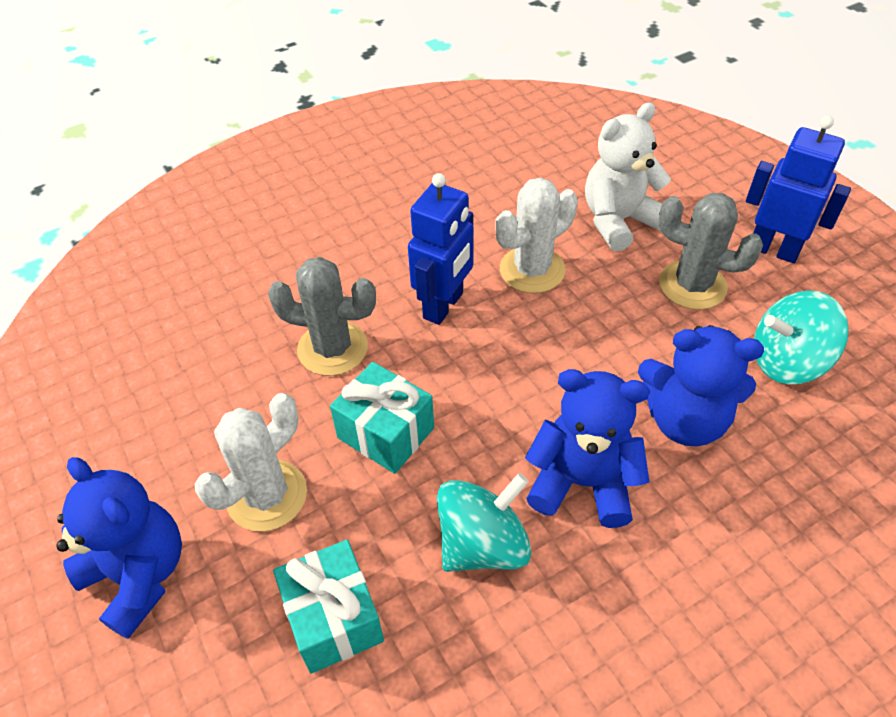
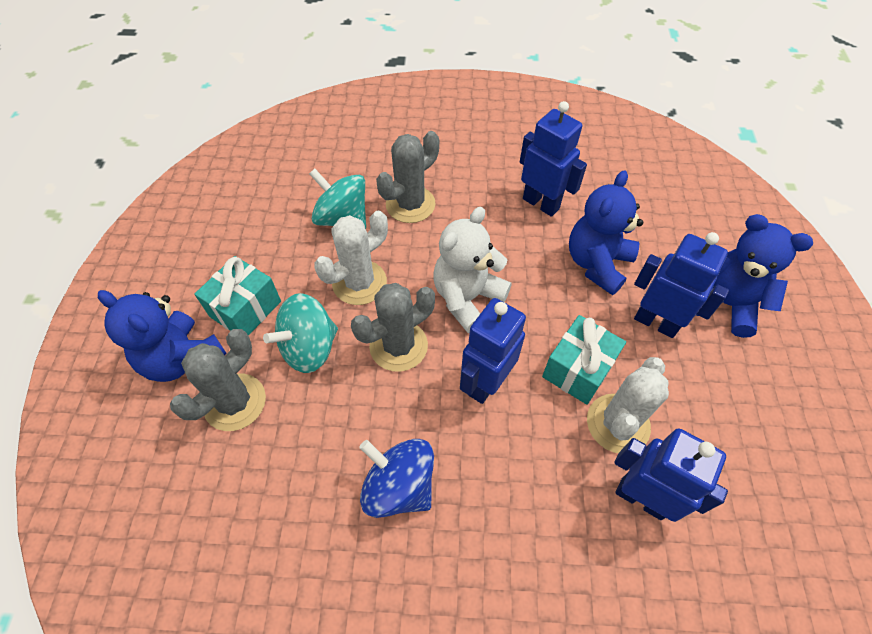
blue robot: 2 -> 4
blue spinning top: 0 -> 1
grey cactus: 2 -> 3

